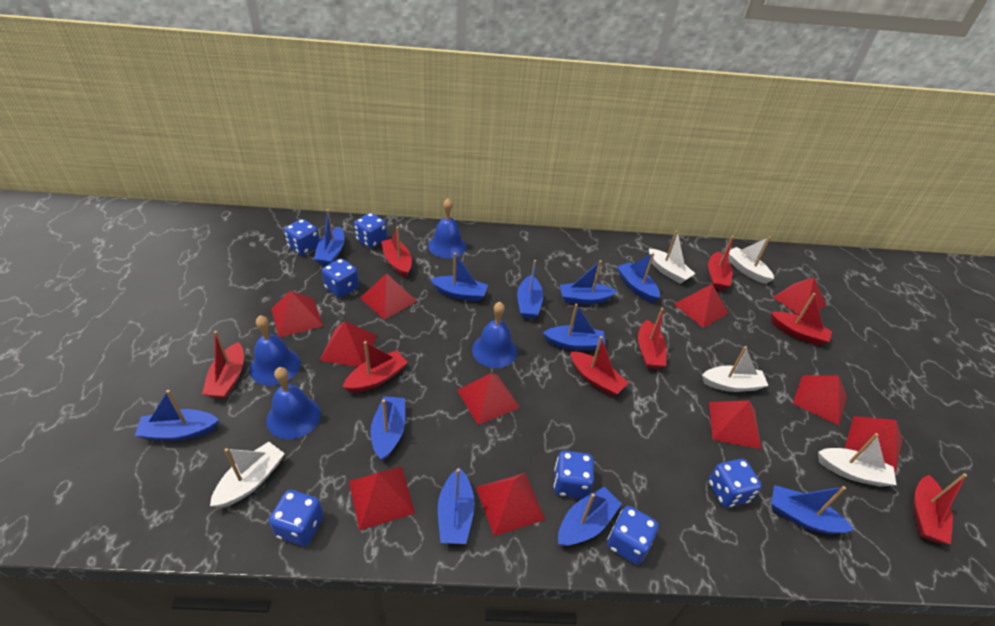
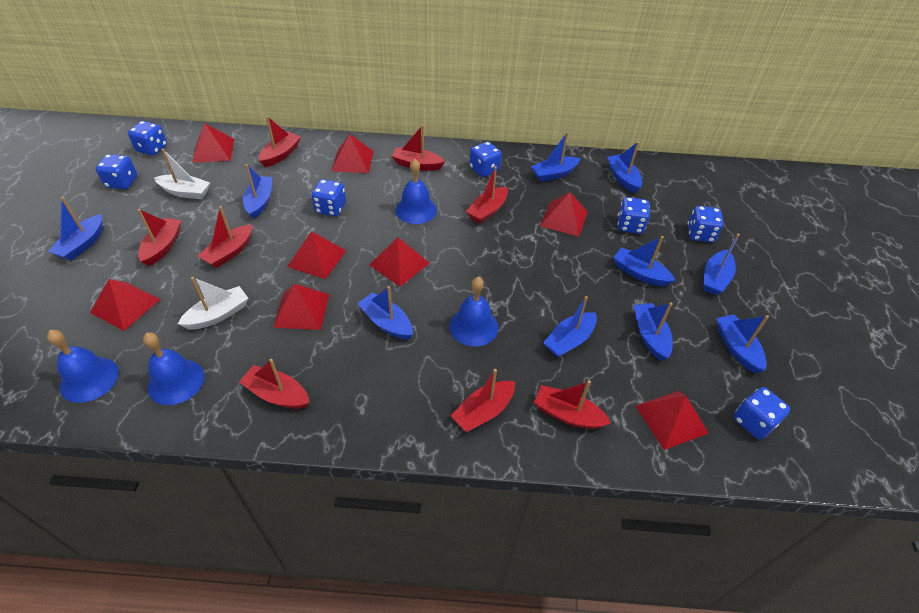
blue boat: 11 -> 10
red pyramid: 11 -> 8
white boat: 5 -> 2

